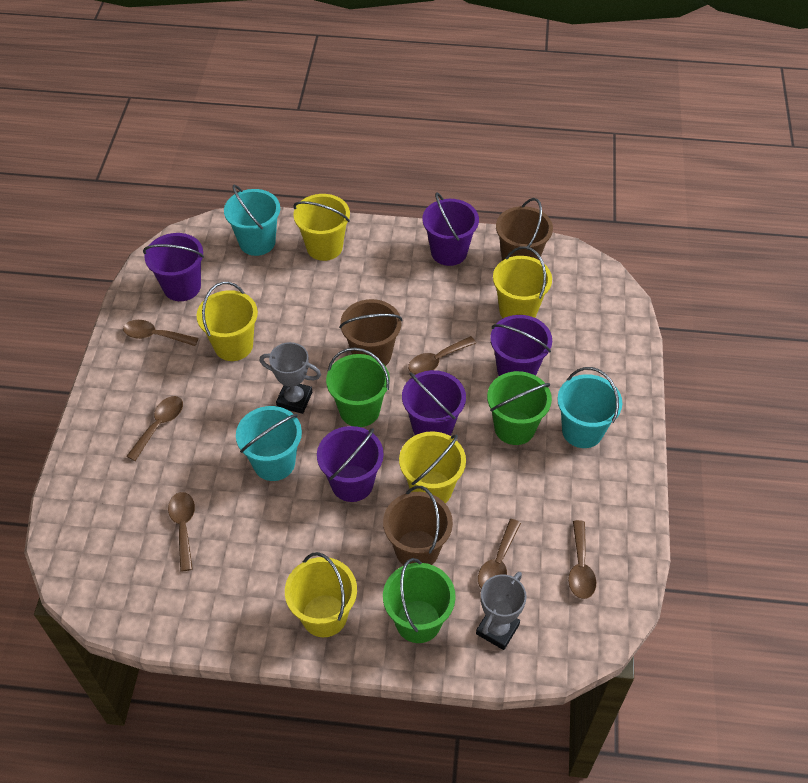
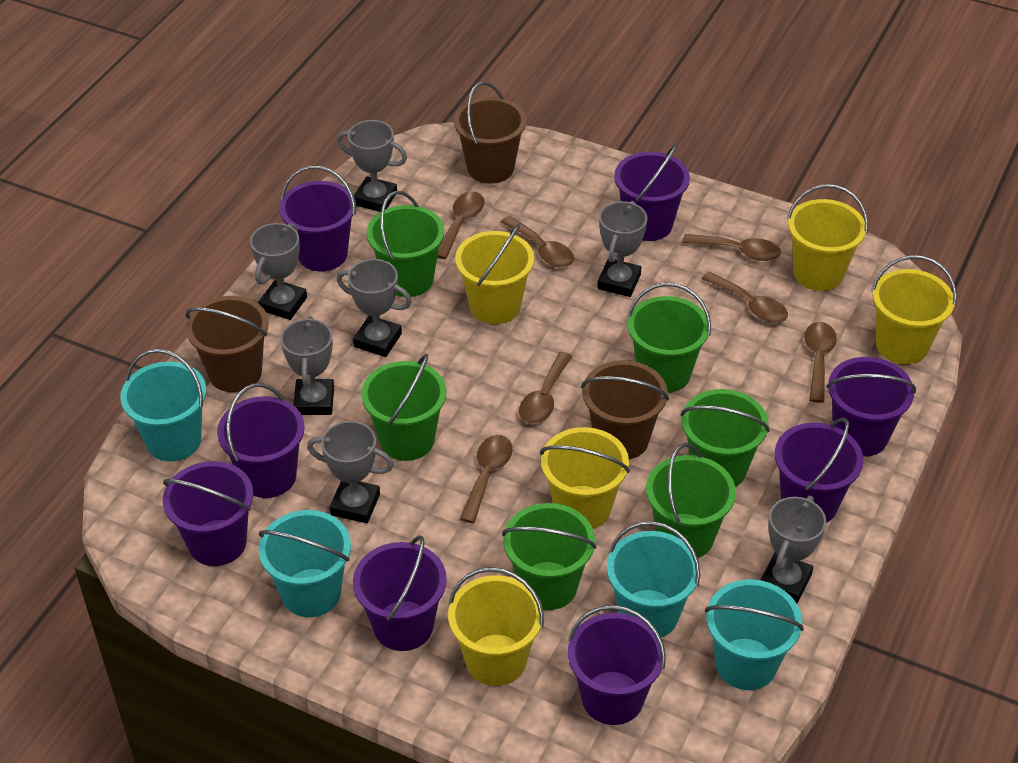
brown spoon: 6 -> 7
green bucket: 3 -> 6
grey trophy: 2 -> 7
purple bucket: 5 -> 8
turquoise bucket: 3 -> 4

